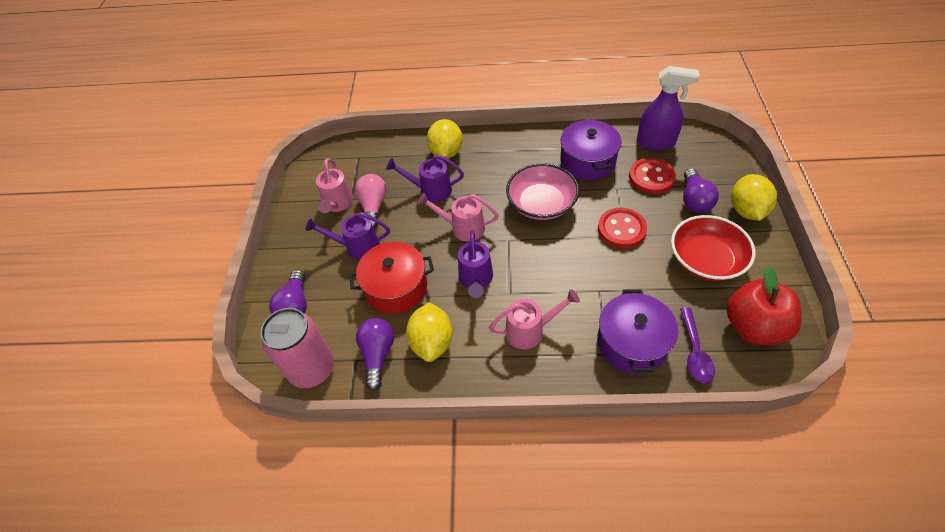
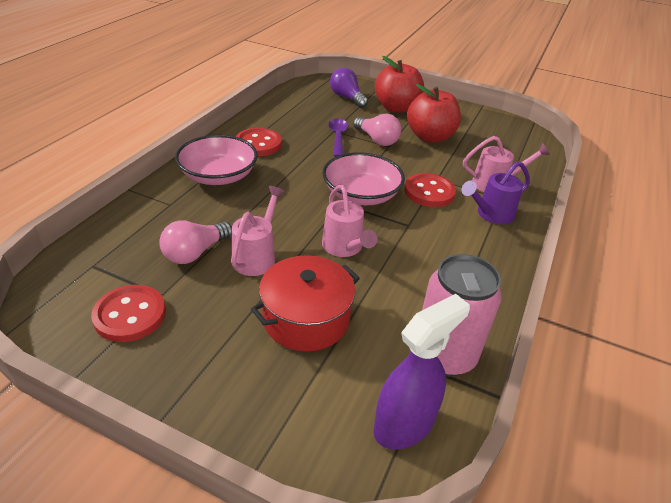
pink bowl: 1 -> 2
pink light bulb: 1 -> 2
purple light bulb: 3 -> 1
purple pot: 2 -> 0
purple watering can: 3 -> 1
red apple: 1 -> 2
red bowl: 1 -> 0
red button: 2 -> 3
yellow lemon: 3 -> 0

